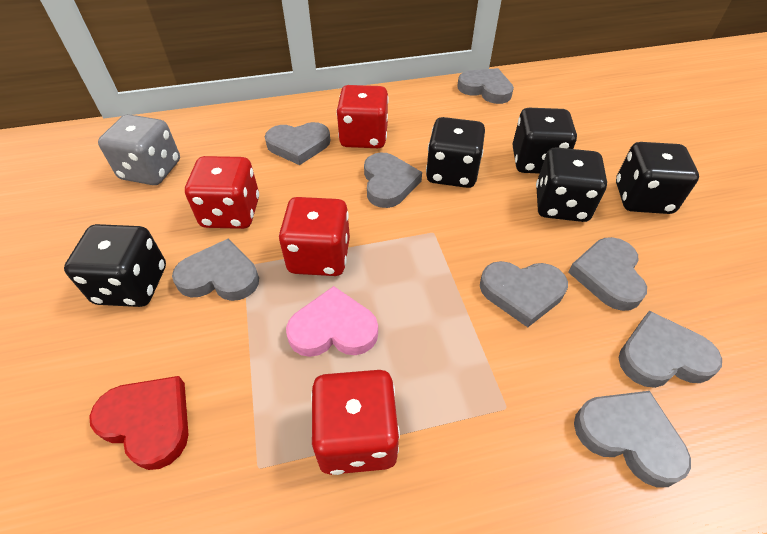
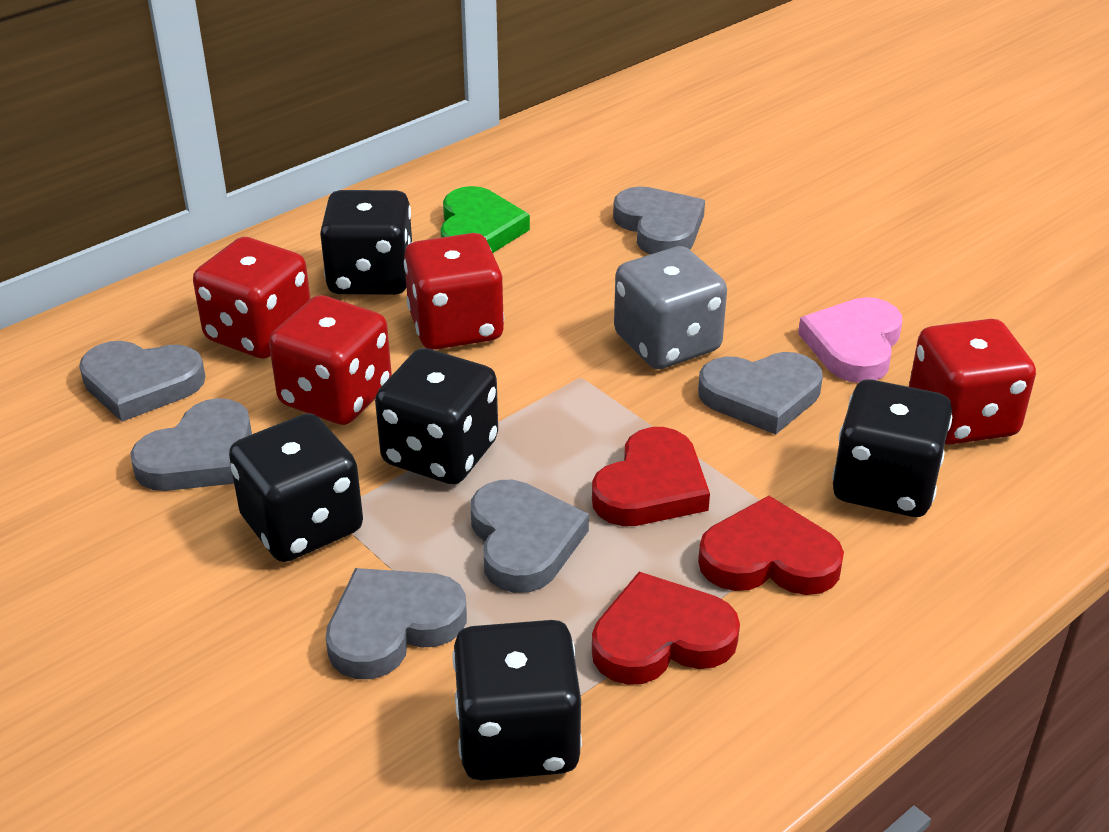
green heart: 0 -> 1
grey heart: 8 -> 6
red heart: 1 -> 3

